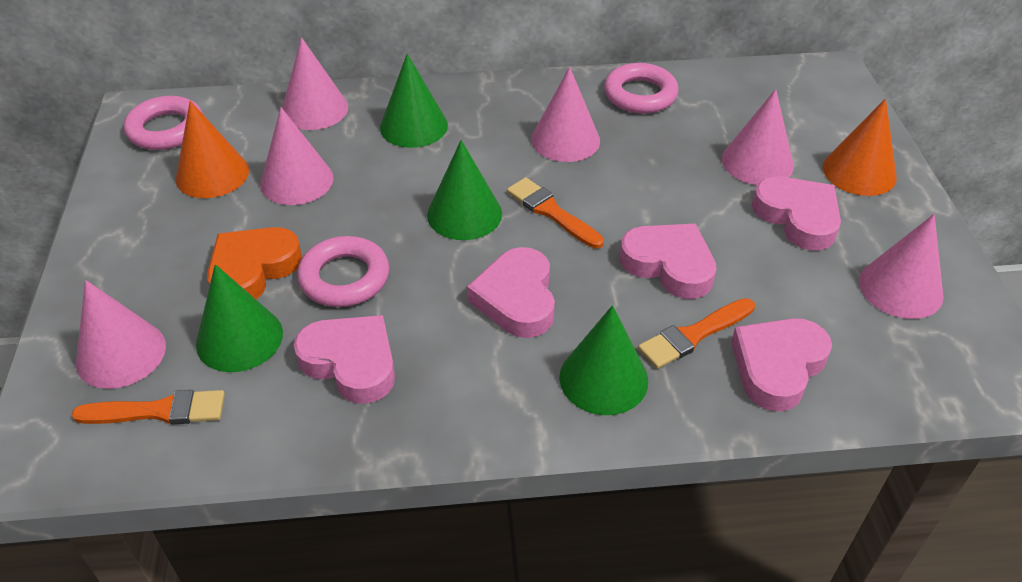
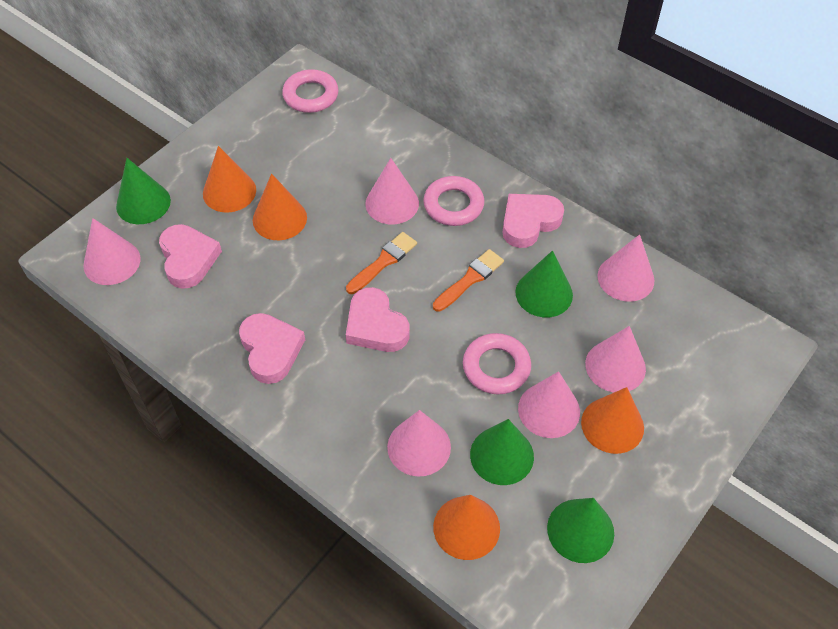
orange brush: 3 -> 2
orange cone: 2 -> 4
orange heart: 1 -> 0
pink heart: 5 -> 4

